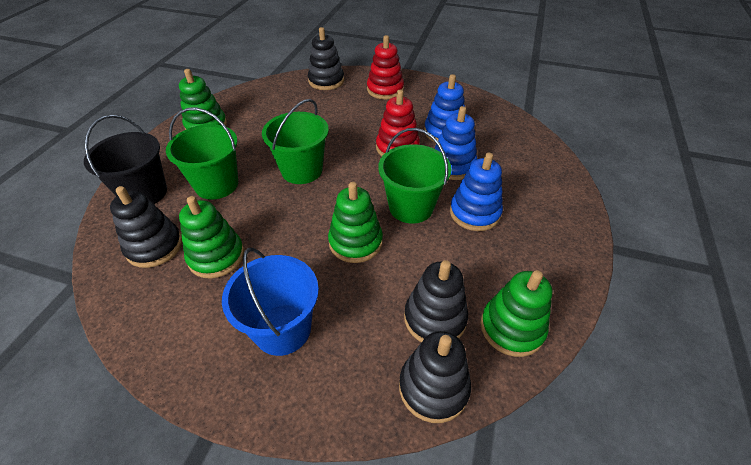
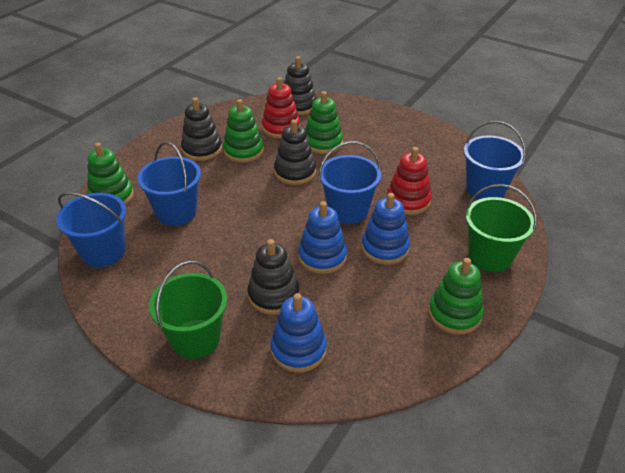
black bucket: 1 -> 0
blue bucket: 1 -> 4
green bucket: 3 -> 2

